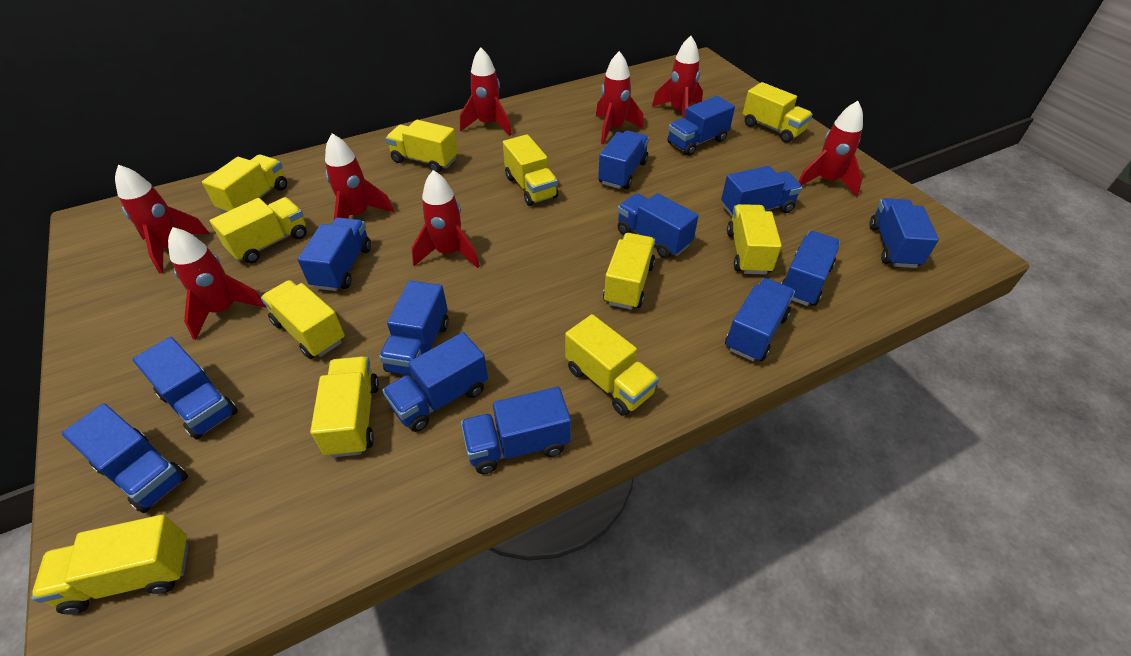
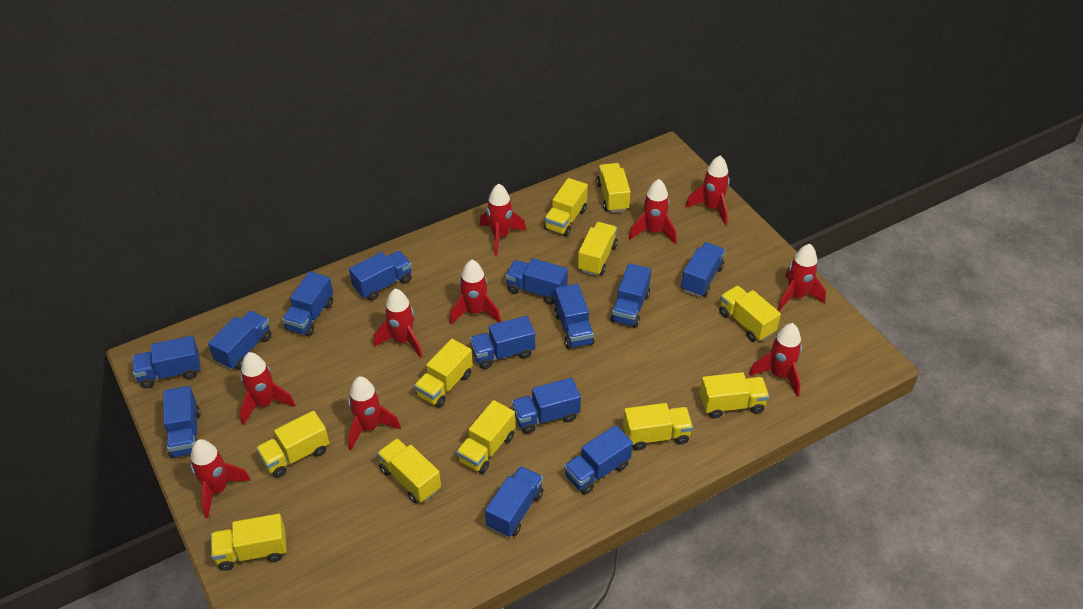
red rocket: 8 -> 10

